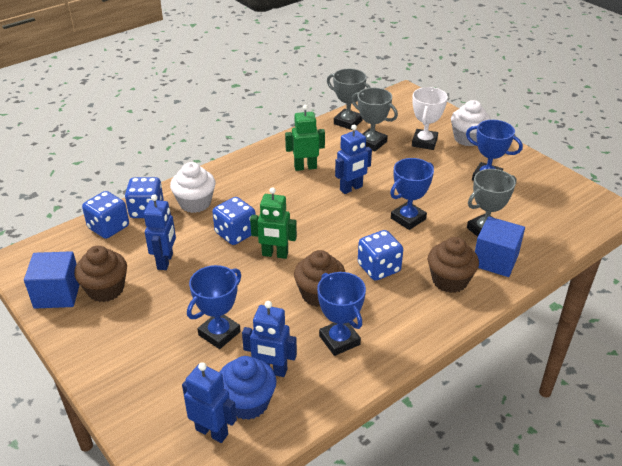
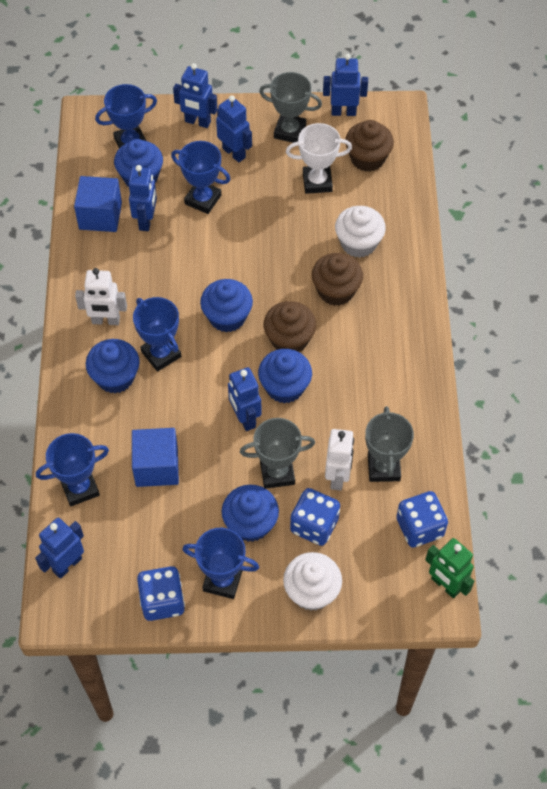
blue cupcake: 1 -> 5
blue dice: 4 -> 3
blue robot: 4 -> 6
blue trophy: 4 -> 5
green robot: 2 -> 1
white robot: 0 -> 2

